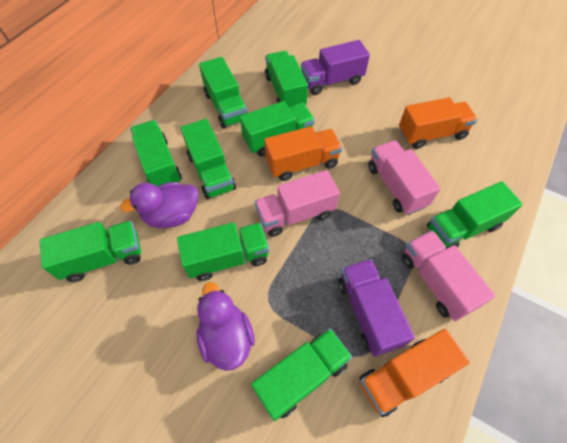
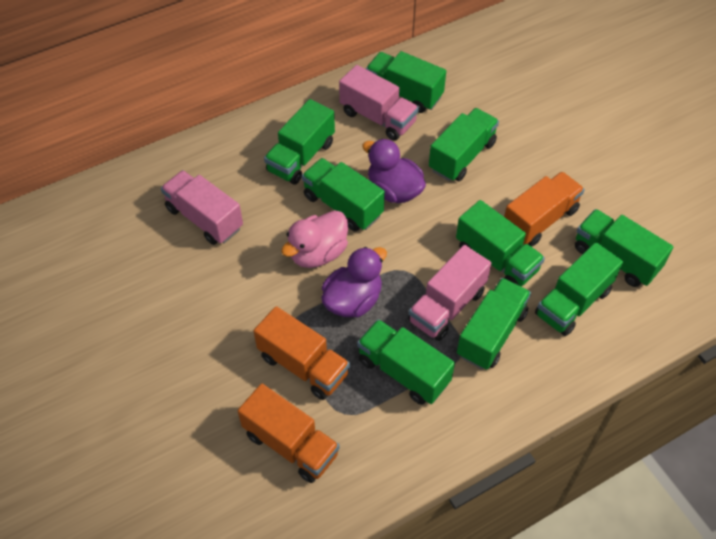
pink duck: 0 -> 1
purple truck: 2 -> 0

